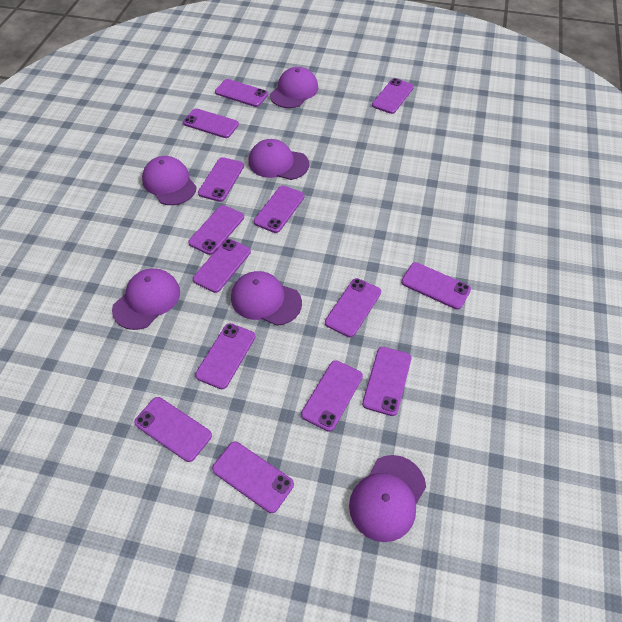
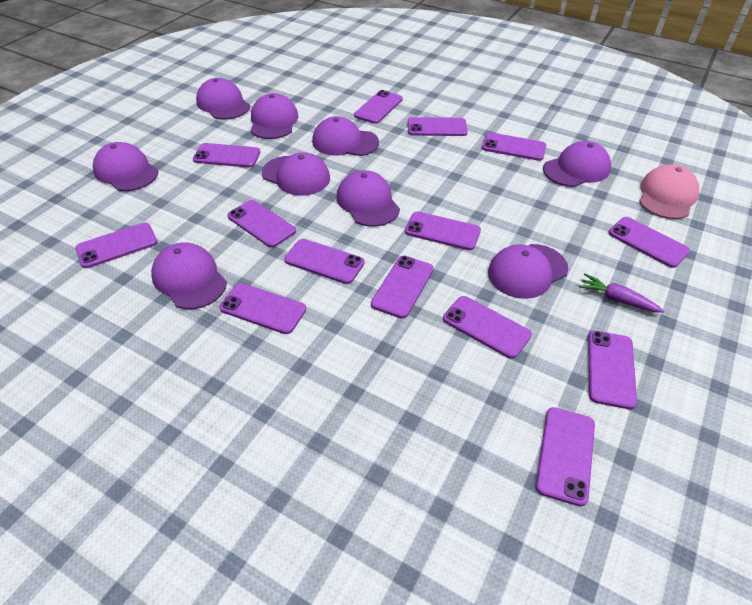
pink cap: 0 -> 1
purple cap: 6 -> 9
purple carrot: 0 -> 1

